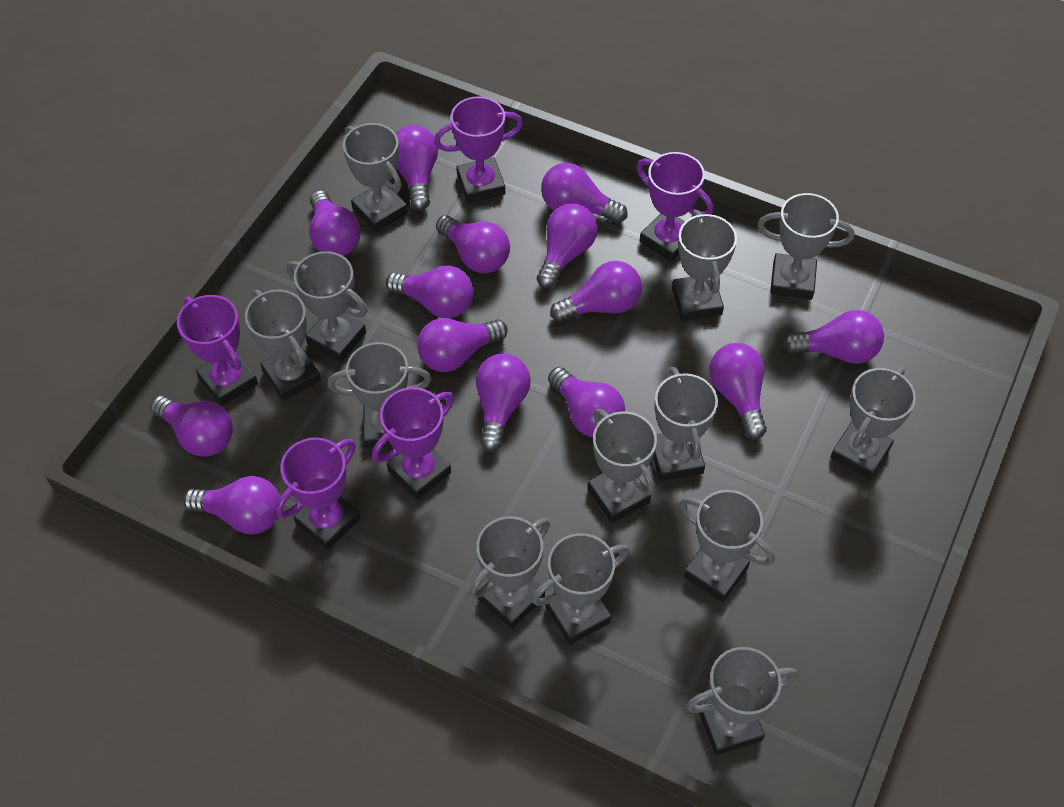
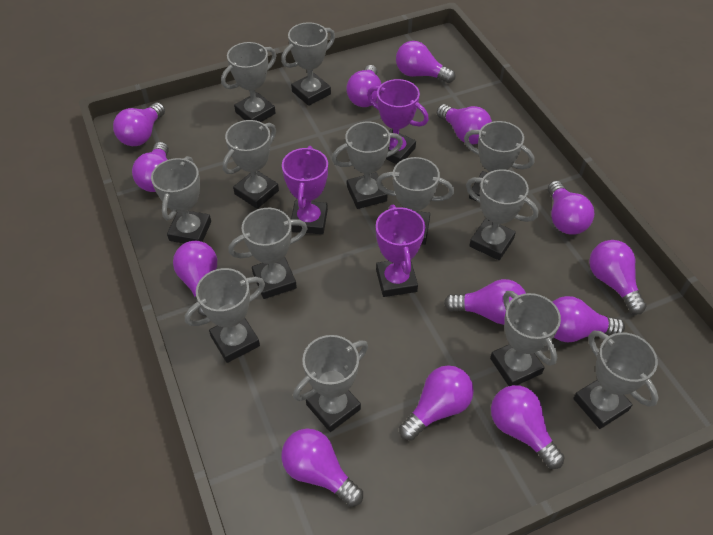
purple light bulb: 14 -> 13
purple trophy: 5 -> 3

